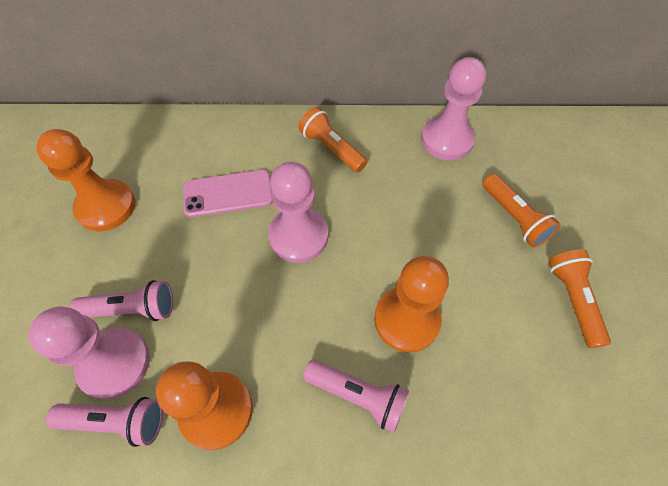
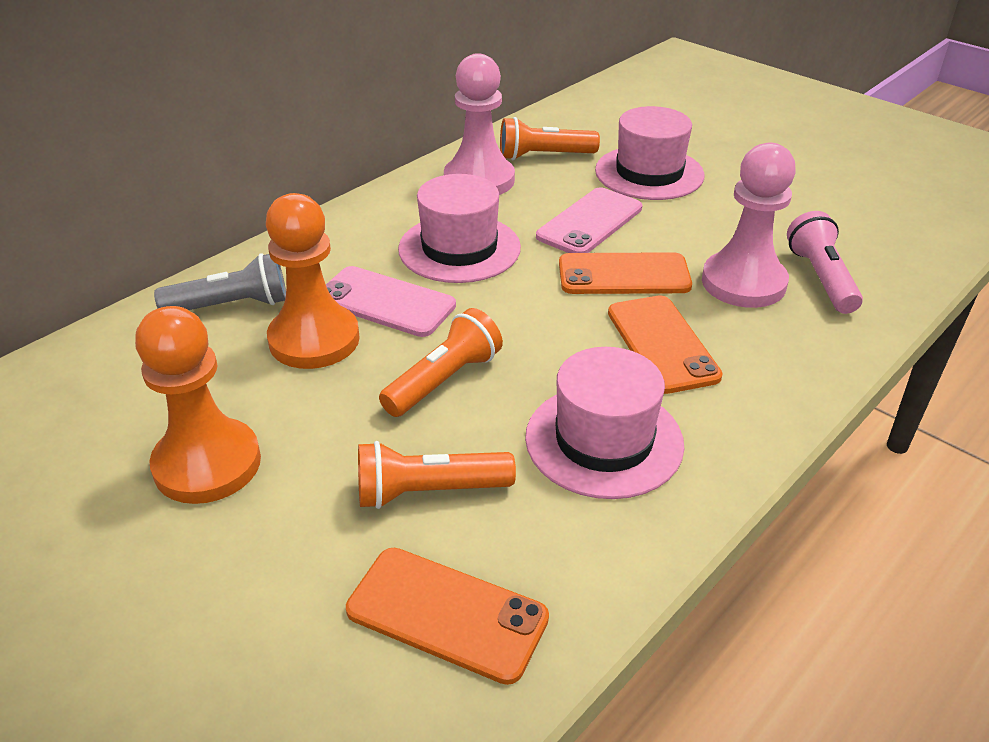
grey flashlight: 0 -> 1
orange pawn: 3 -> 2
orange phone: 0 -> 3
pink flashlight: 3 -> 1
pink hat: 0 -> 3
pink pawn: 3 -> 2
pink phone: 1 -> 2

